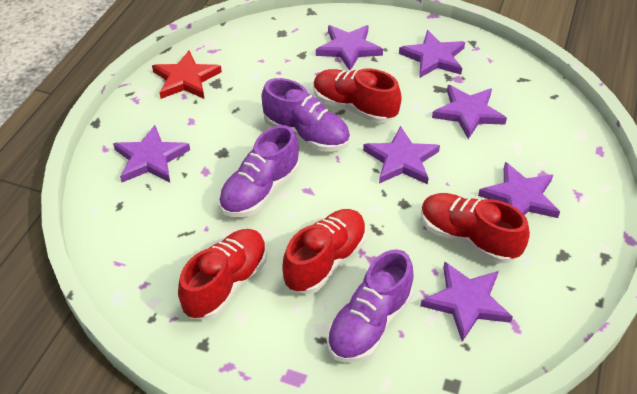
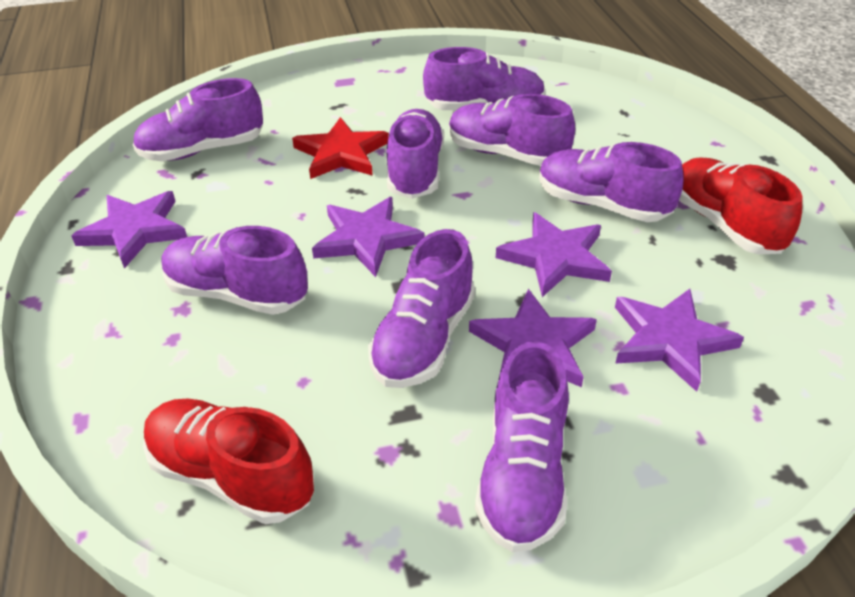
purple shoe: 3 -> 8
purple star: 7 -> 5
red shoe: 4 -> 2

